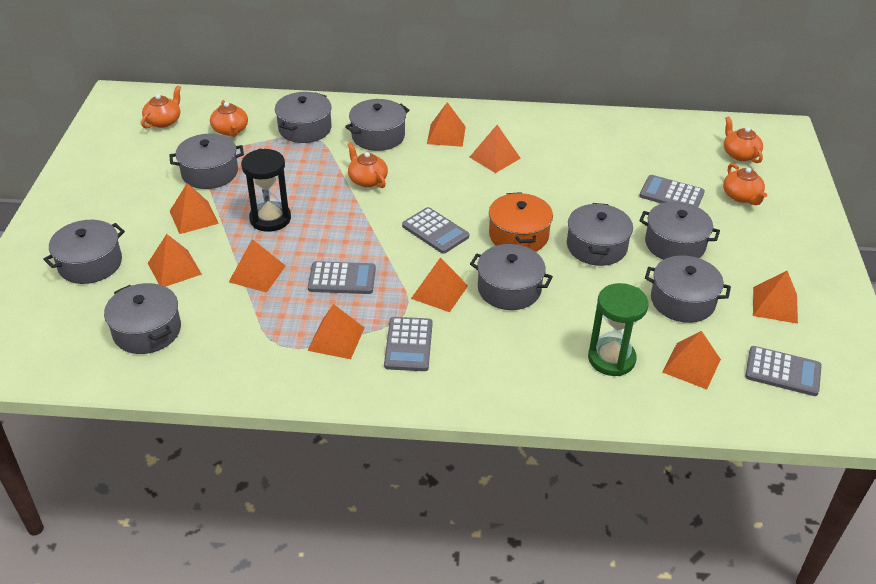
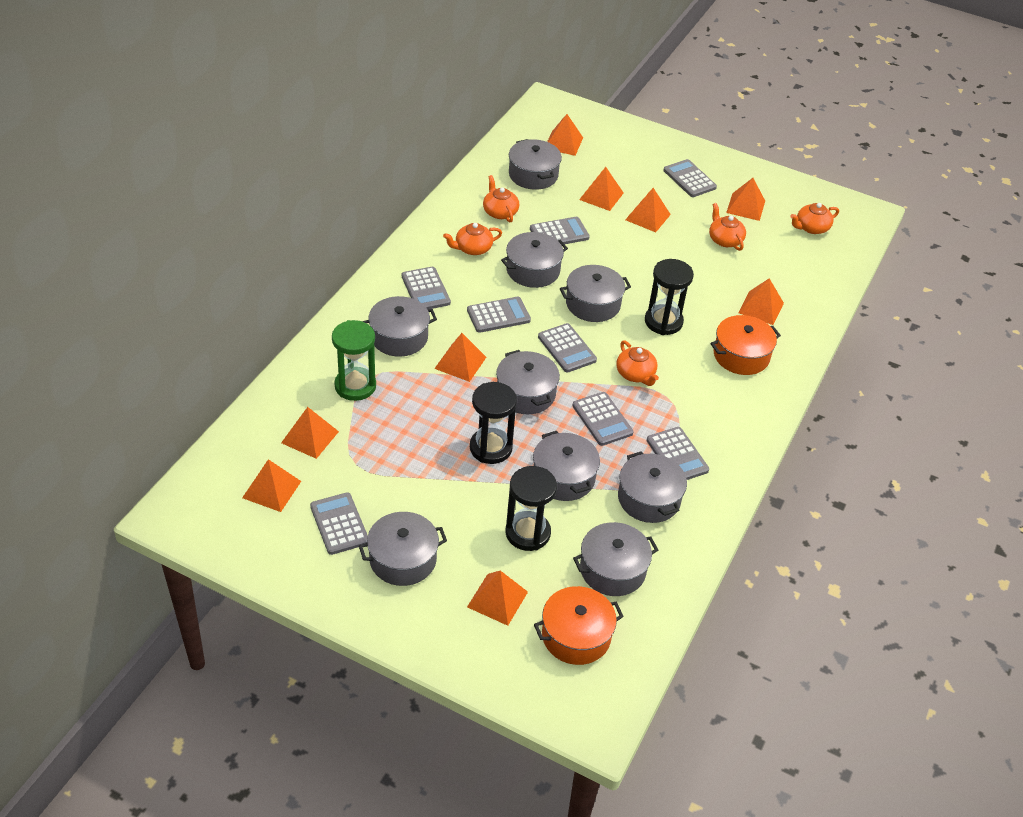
black hourglass: 1 -> 3
grey calculator: 5 -> 8
orange pot: 1 -> 2

